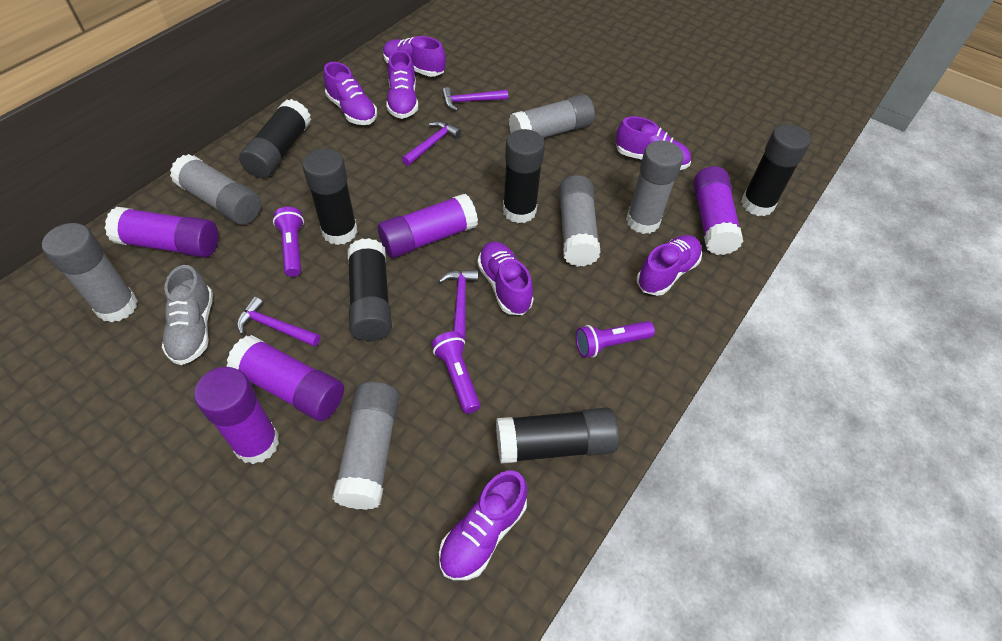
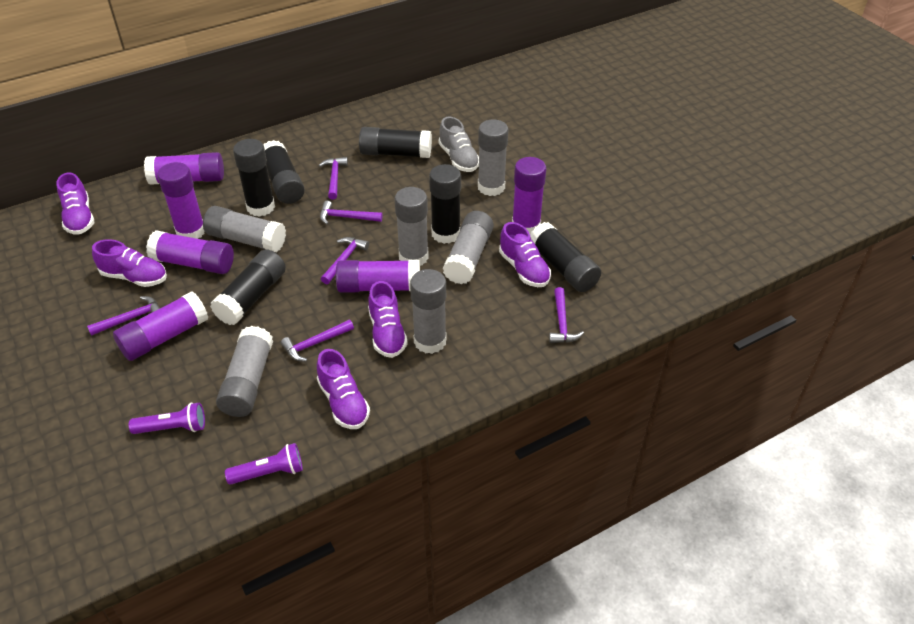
purple flashlight: 3 -> 2
purple glue stick: 5 -> 6
purple hammer: 4 -> 6
purple shoe: 7 -> 5

